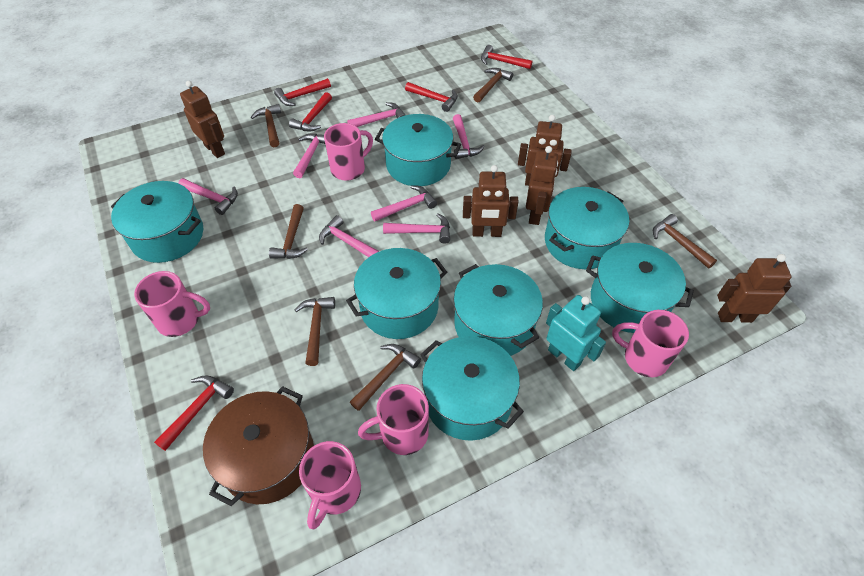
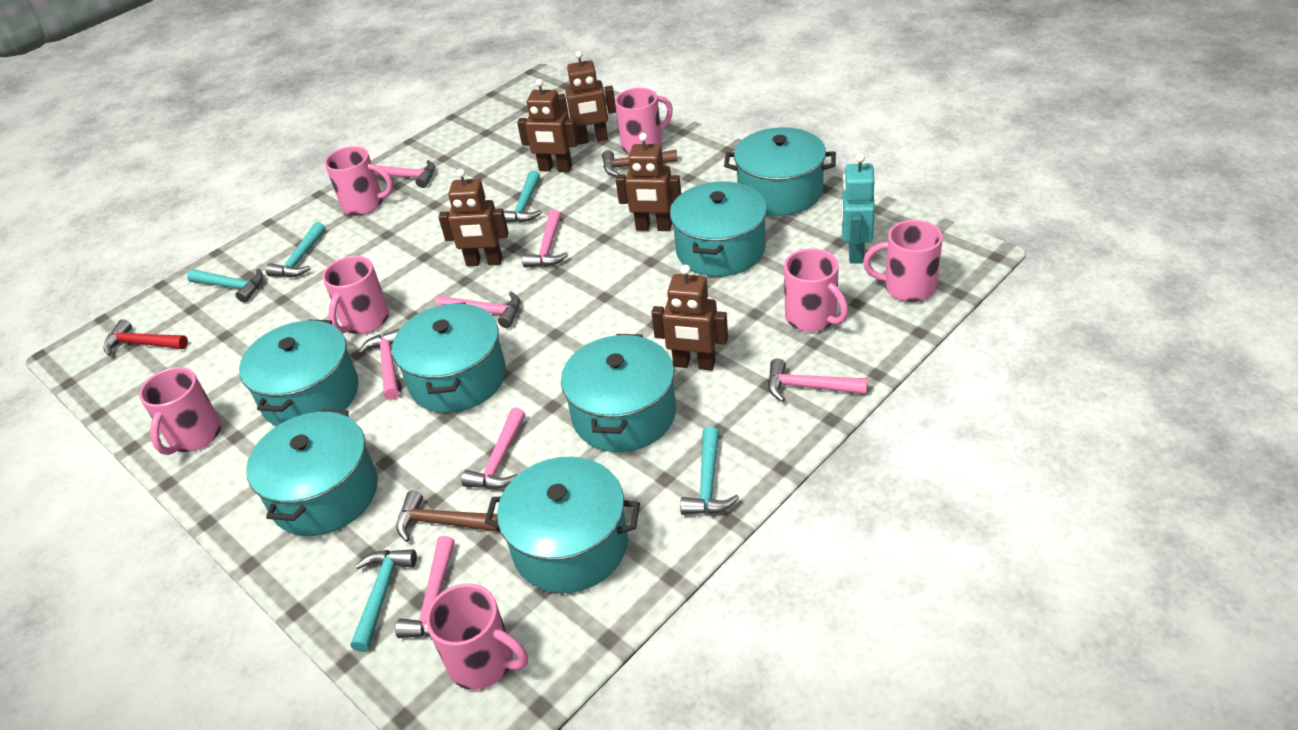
brown hammer: 6 -> 2
brown pot: 1 -> 0
pink mug: 5 -> 7
red hammer: 5 -> 1
turquoise hammer: 0 -> 5

